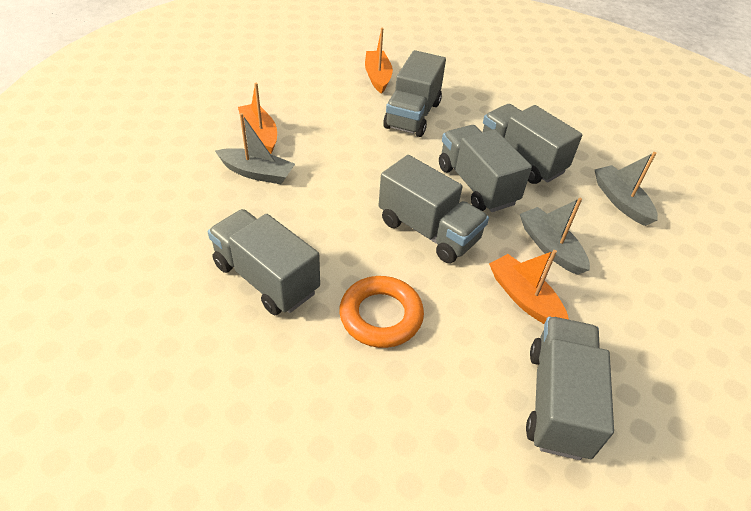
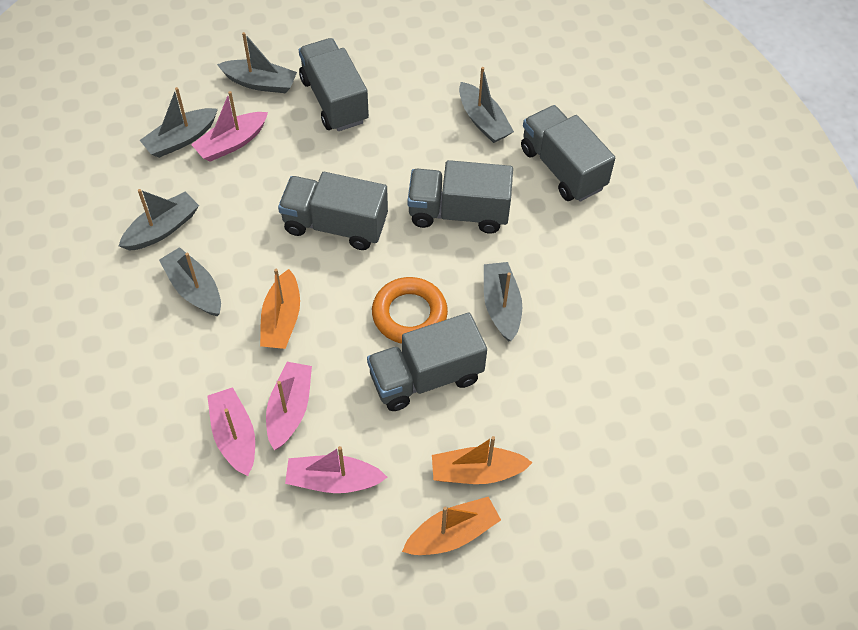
grey boat: 3 -> 6
grey truck: 6 -> 5
pink boat: 0 -> 4

